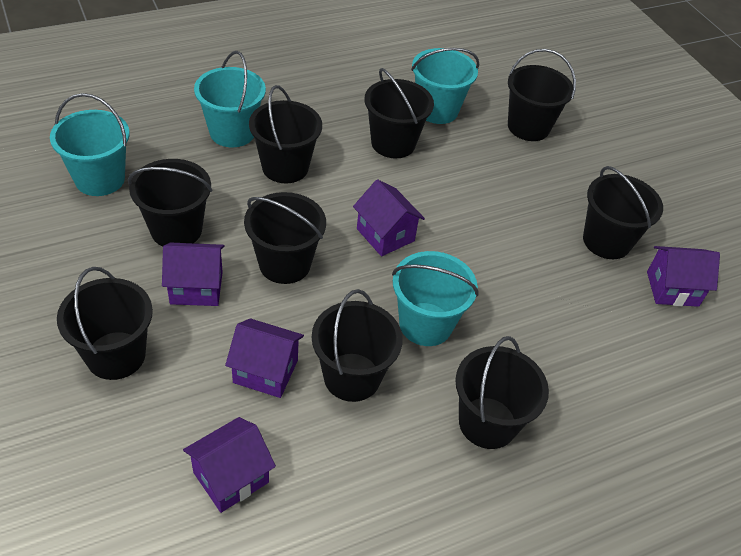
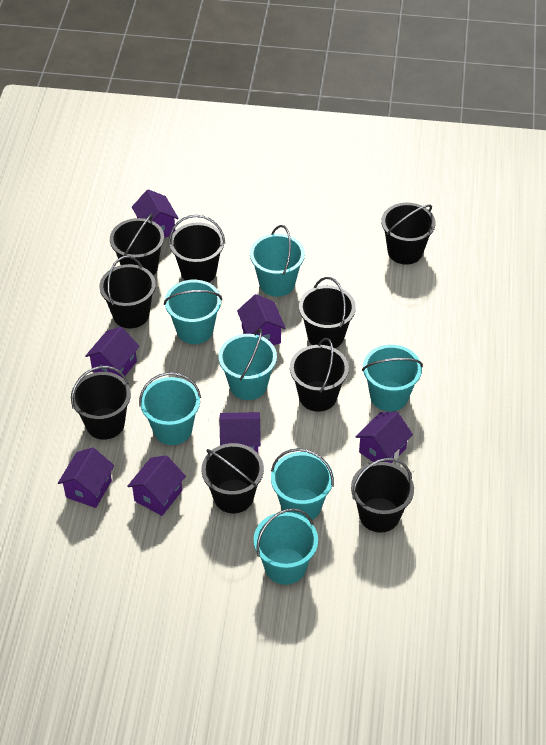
purple house: 5 -> 7
turquoise bucket: 4 -> 7

